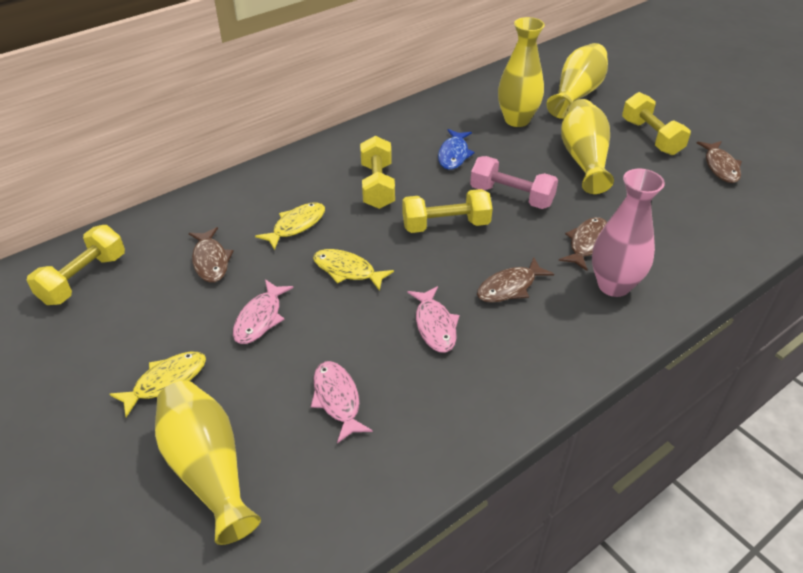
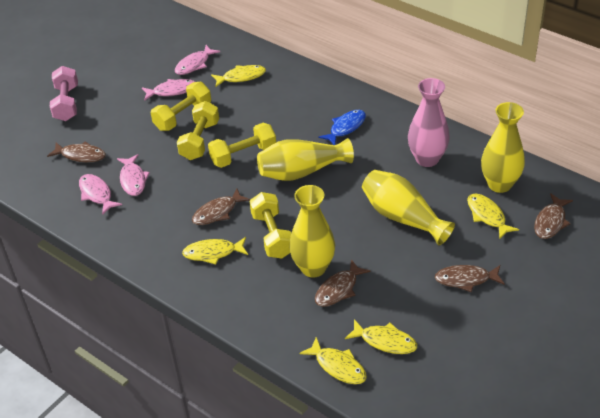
brown fish: 4 -> 5
pink fish: 3 -> 4
yellow fish: 3 -> 5

